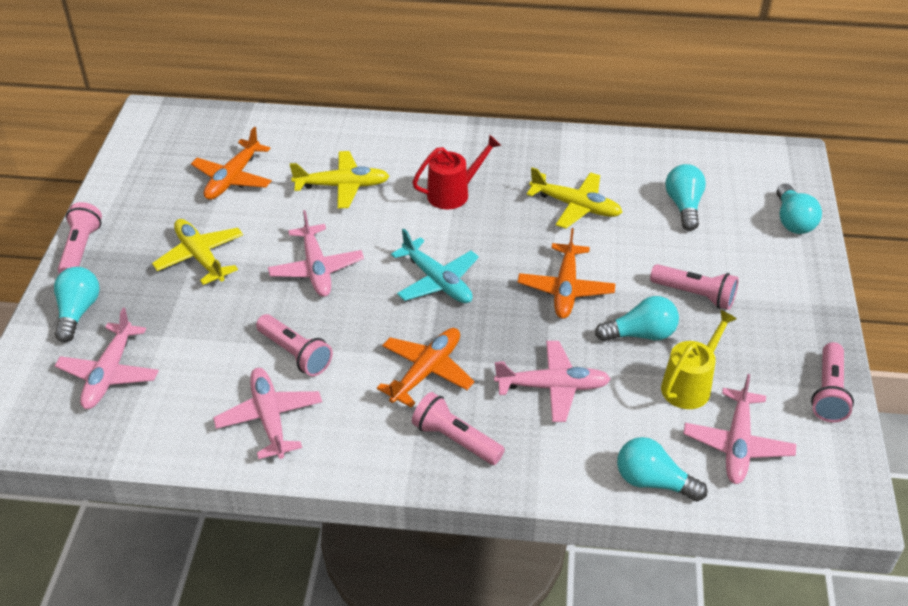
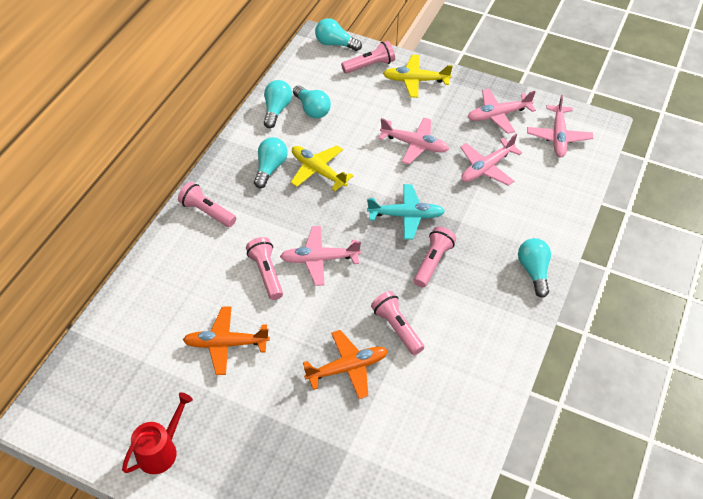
orange plane: 3 -> 2
yellow plane: 3 -> 2
yellow watering can: 1 -> 0

